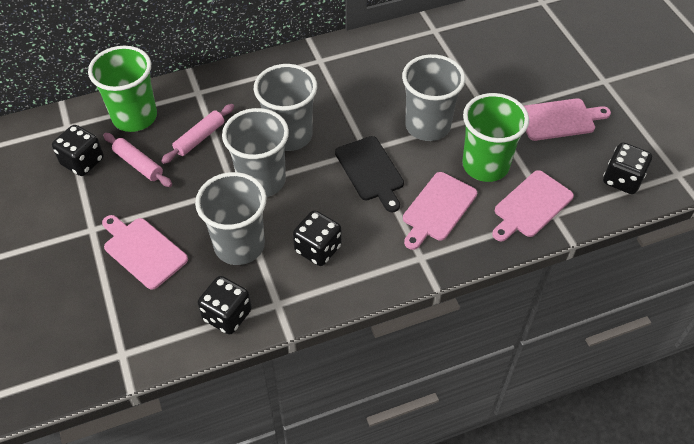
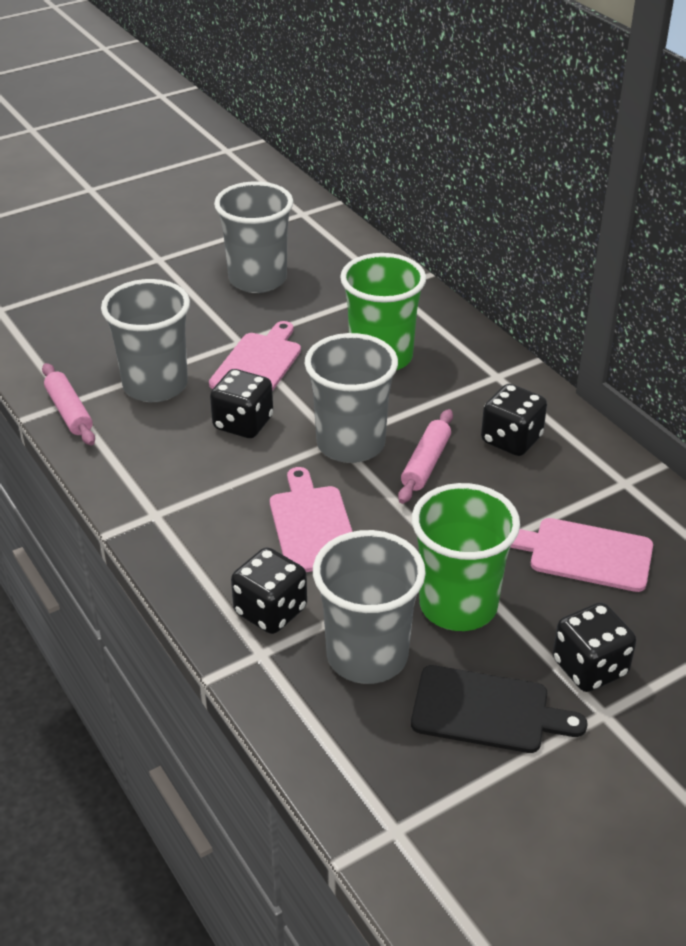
pink cutting board: 4 -> 3

